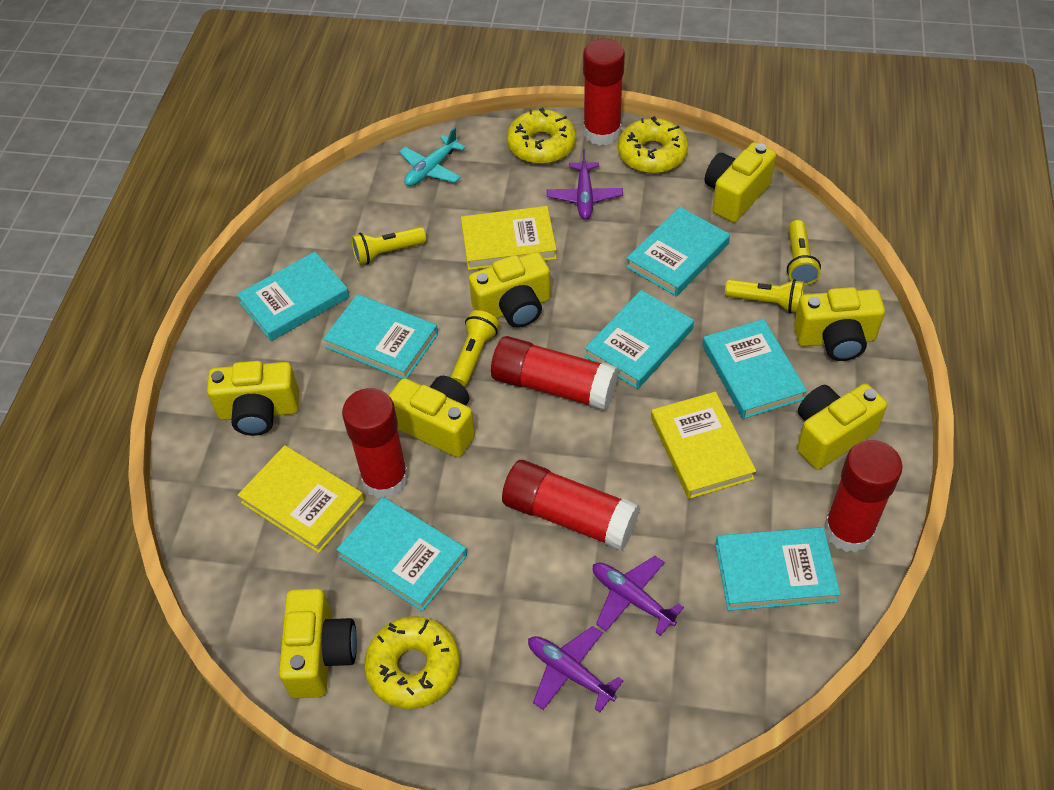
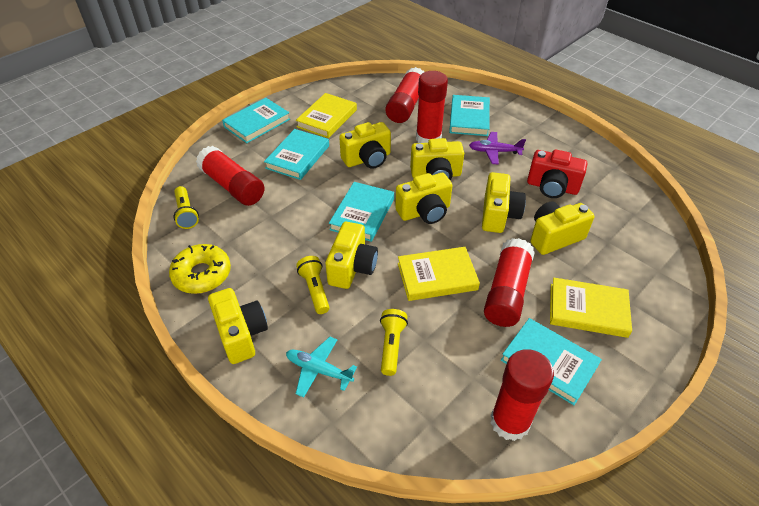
purple plane: 3 -> 1
red camera: 0 -> 1
turquoise book: 7 -> 5
yellow donut: 3 -> 1
yellow flashlight: 4 -> 3

